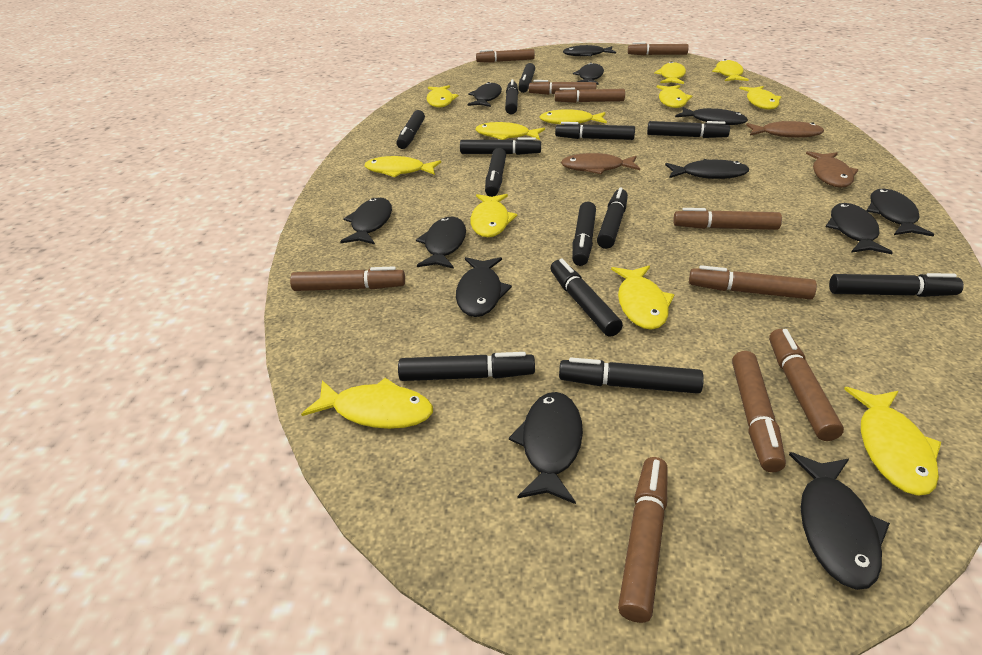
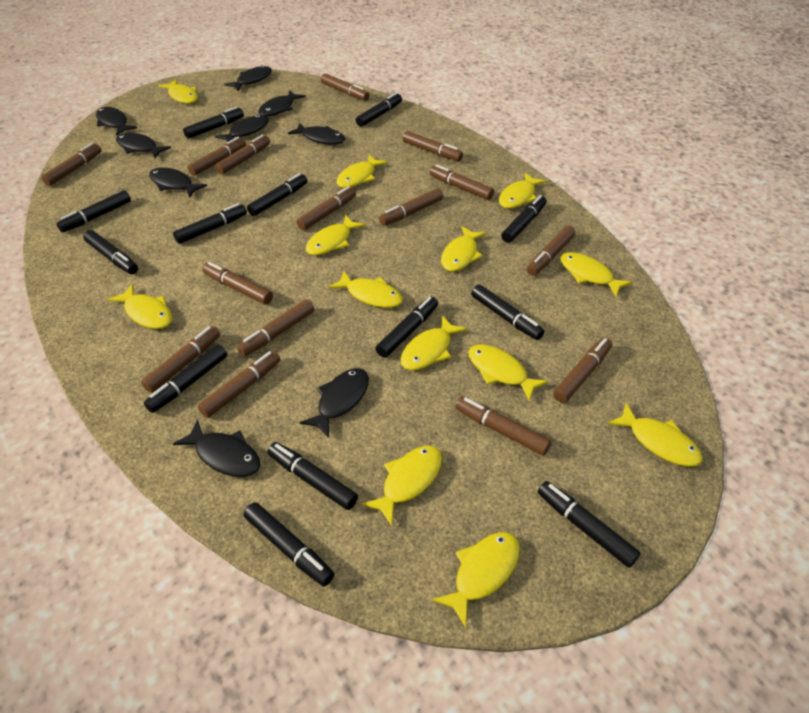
black fish: 12 -> 9
brown fish: 3 -> 0
brown marker: 10 -> 15
yellow fish: 12 -> 13

